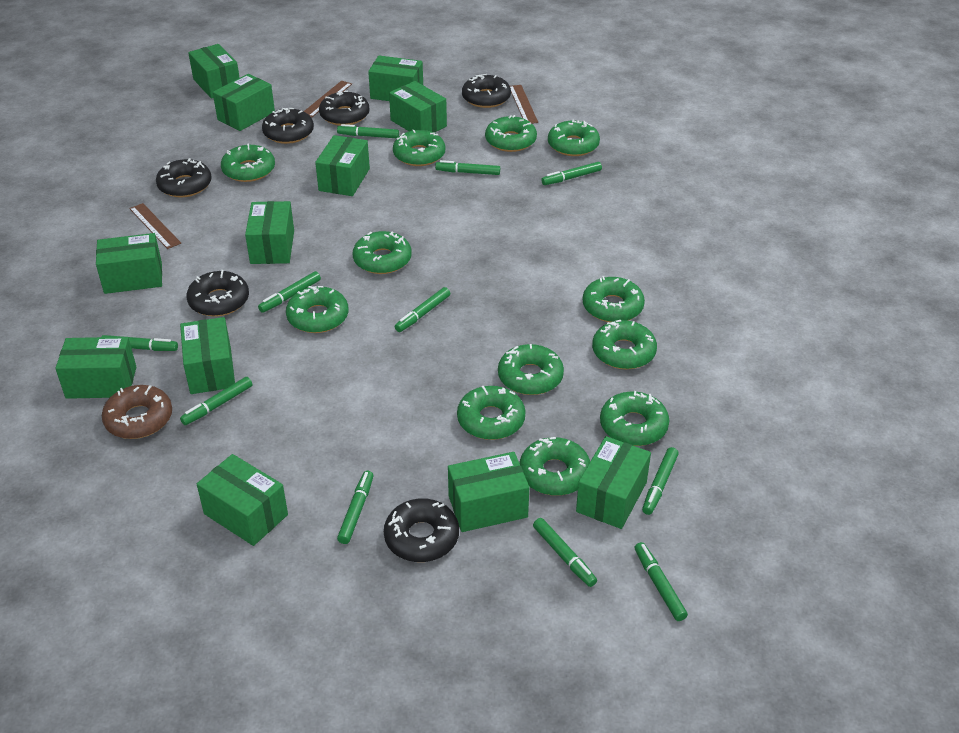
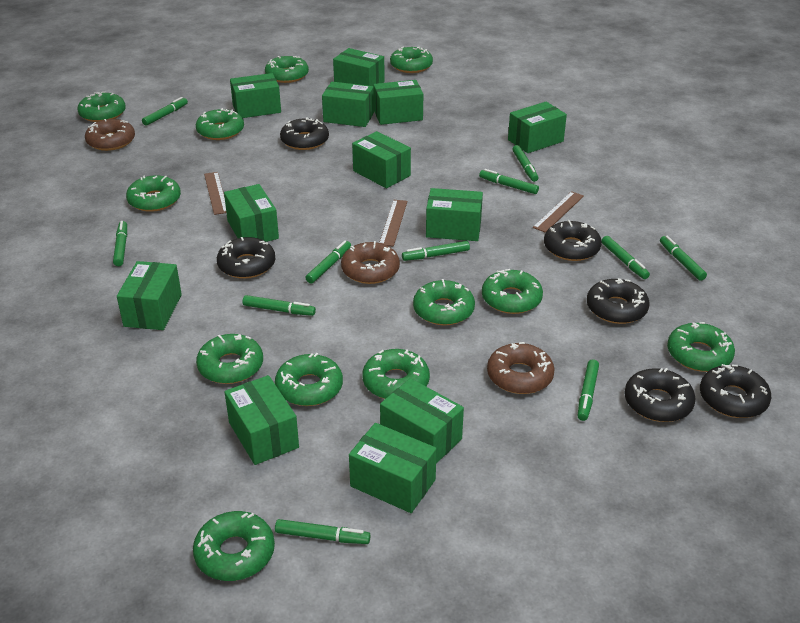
brown donut: 1 -> 3

